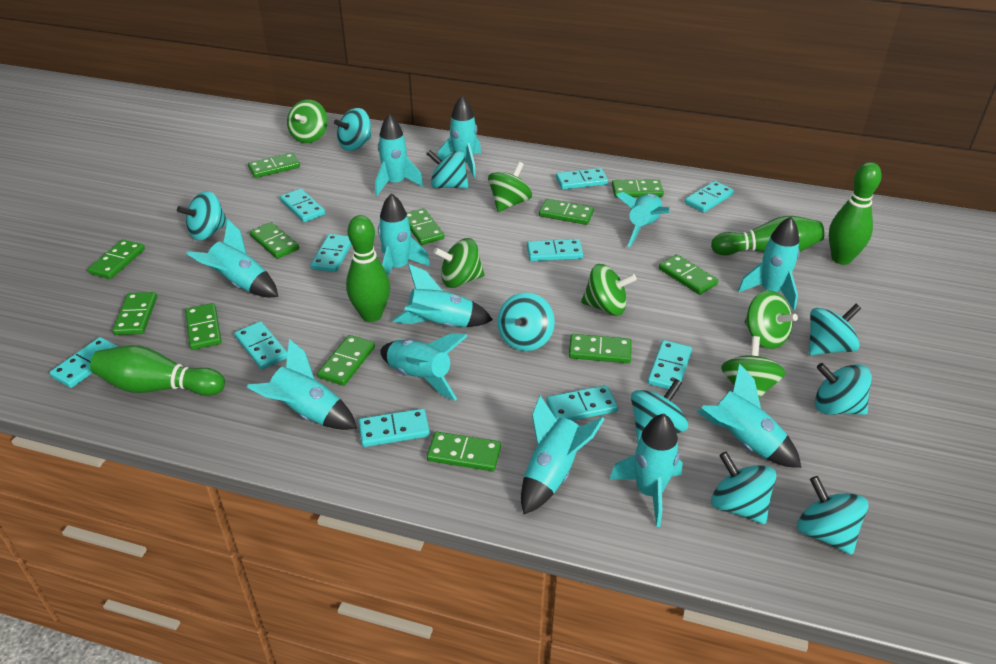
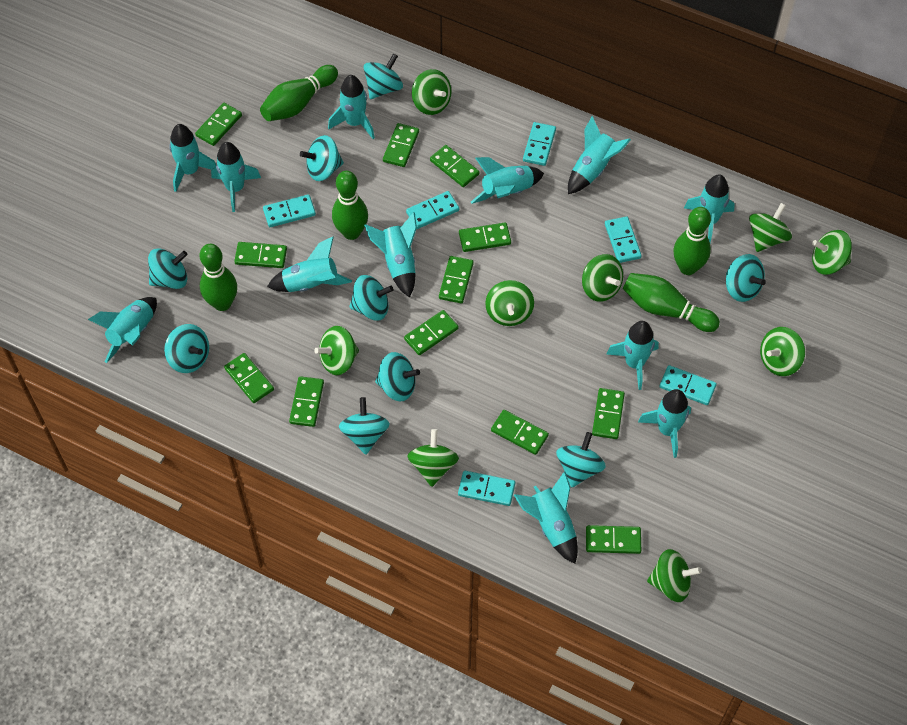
green bowling pin: 4 -> 5
green spinning top: 6 -> 9
turquoise domino: 10 -> 6

